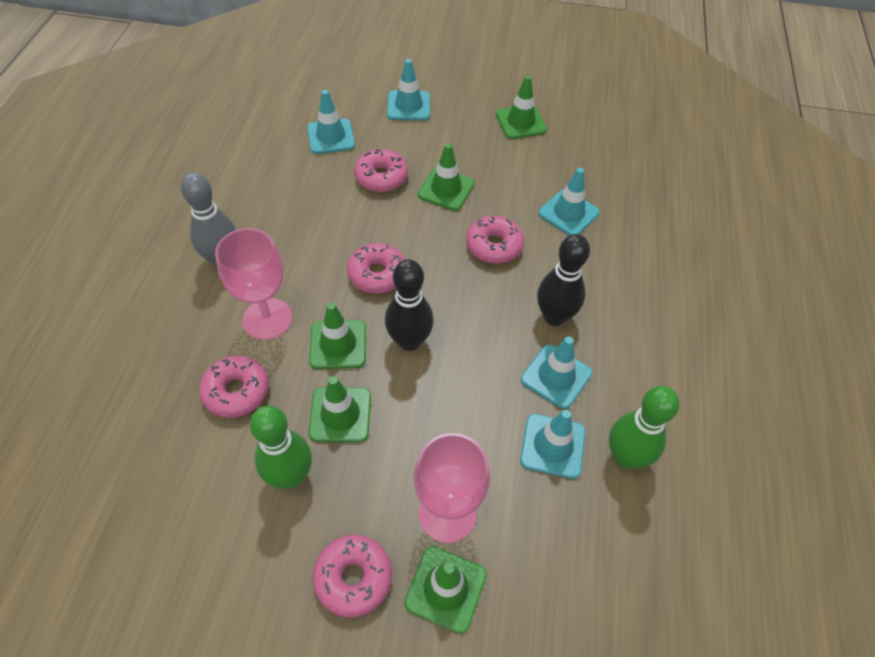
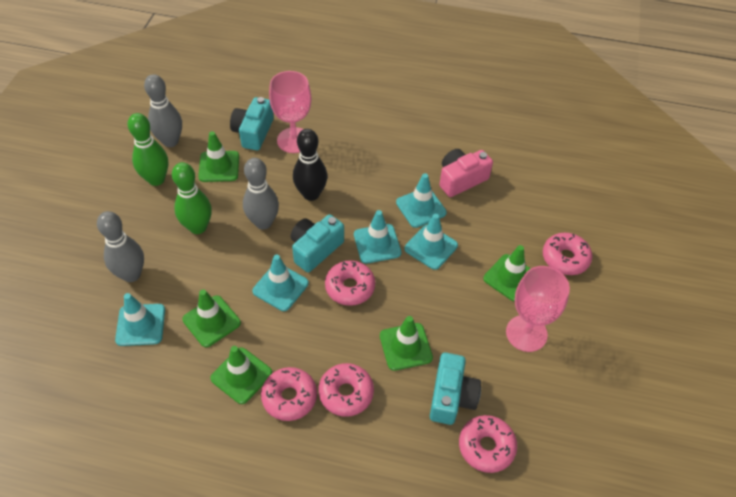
black bowling pin: 2 -> 1
grey bowling pin: 1 -> 3
pink camera: 0 -> 1
turquoise camera: 0 -> 3

